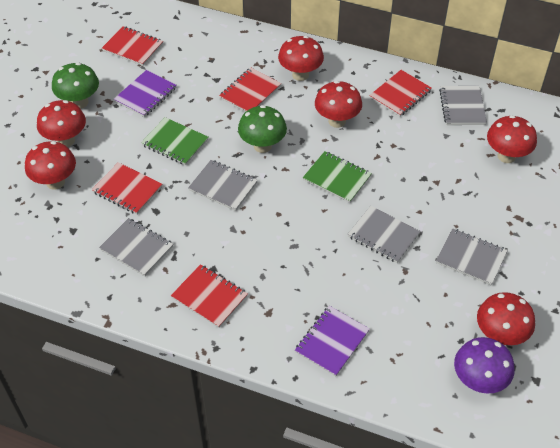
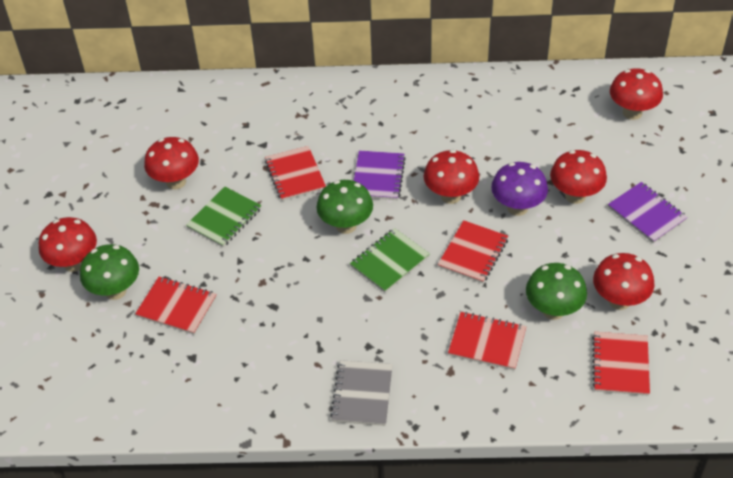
green mushroom: 2 -> 3
grey notebook: 5 -> 1

